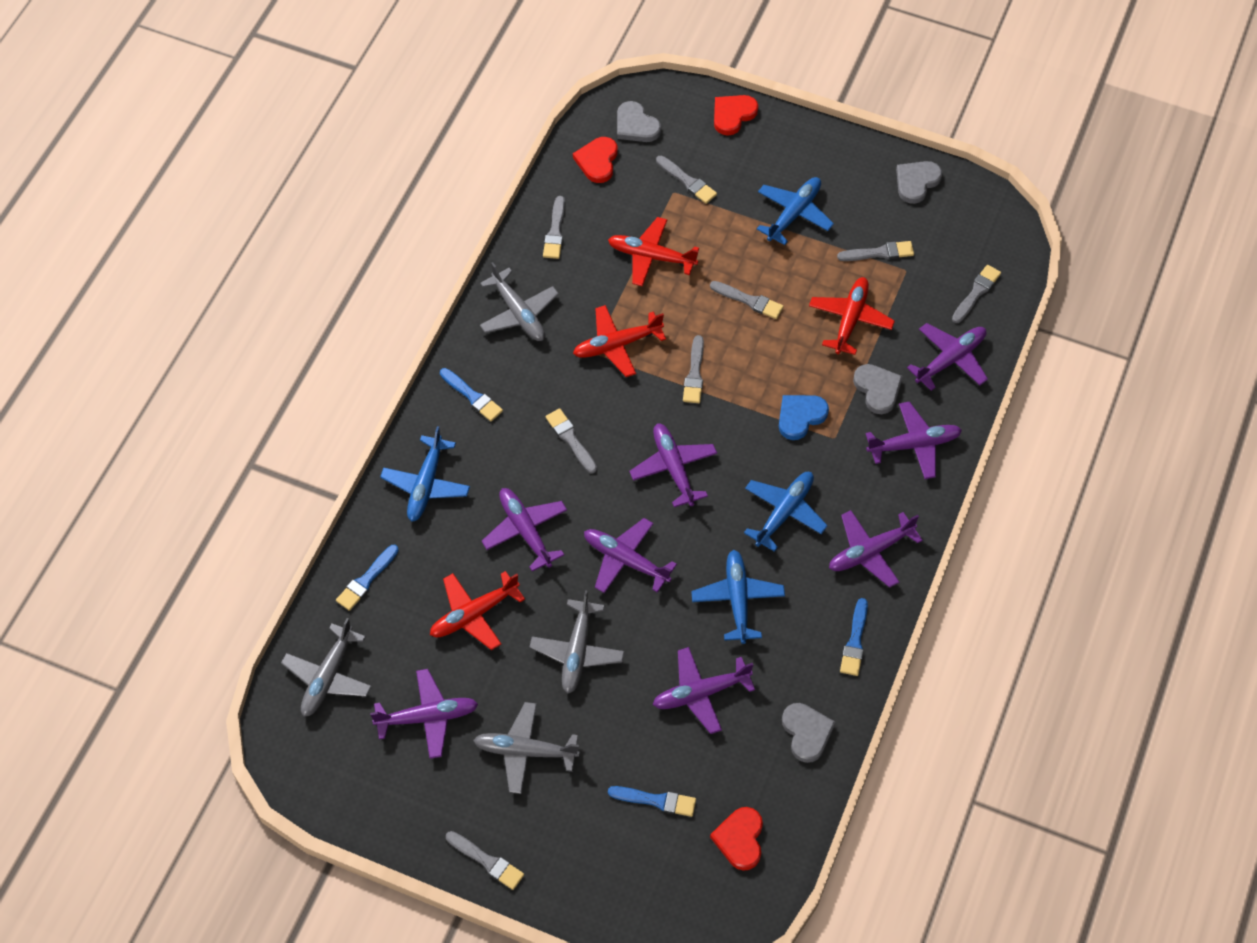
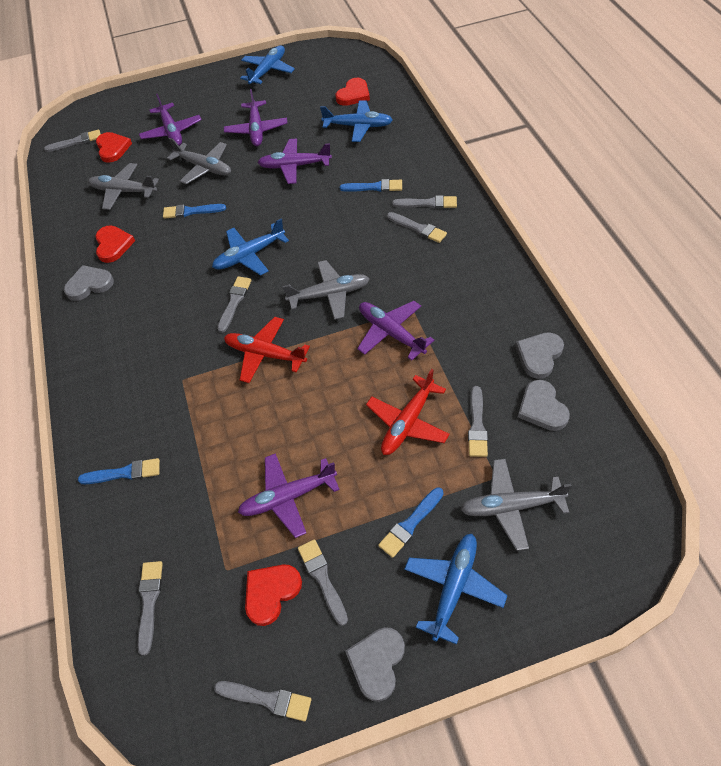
blue heart: 1 -> 0
purple plane: 8 -> 5
red heart: 3 -> 4
red plane: 4 -> 2

